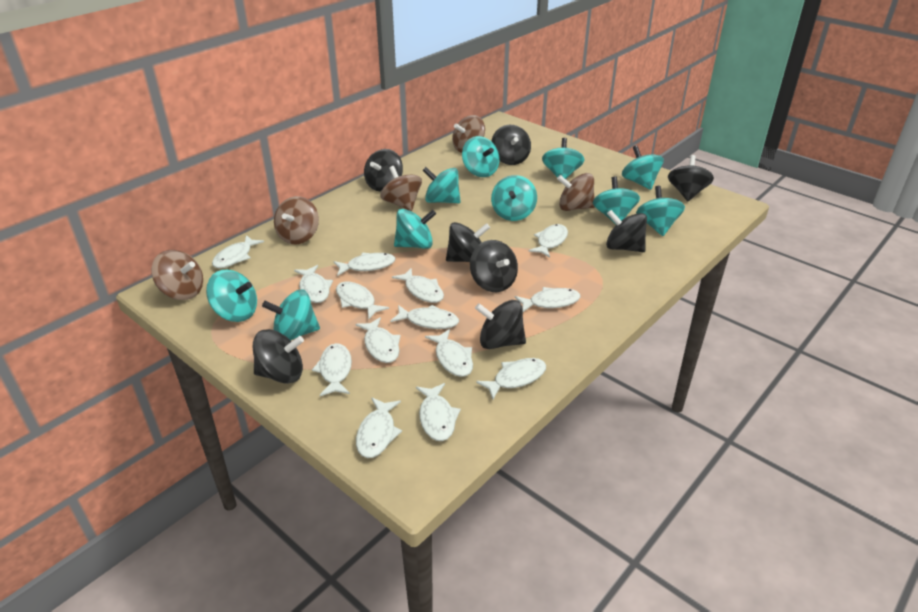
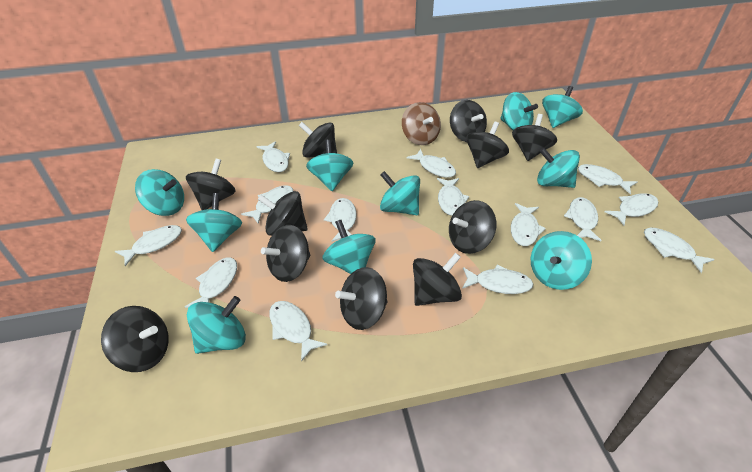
black spinning top: 8 -> 11
brown spinning top: 5 -> 1

